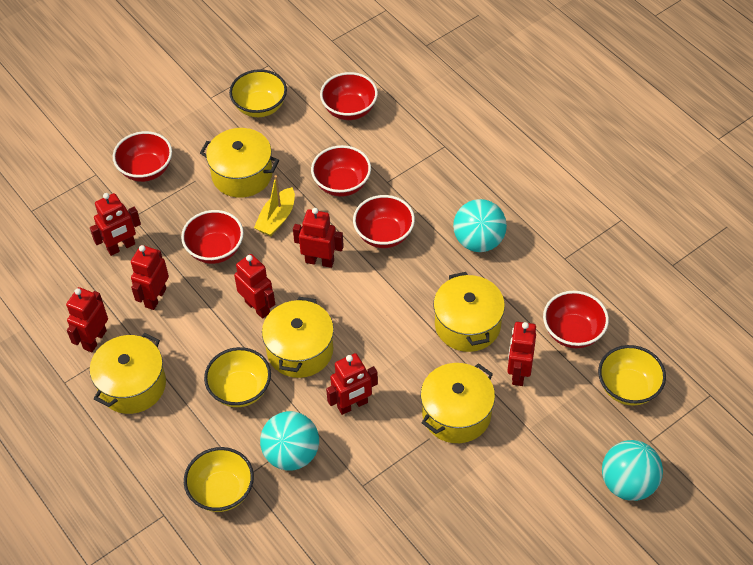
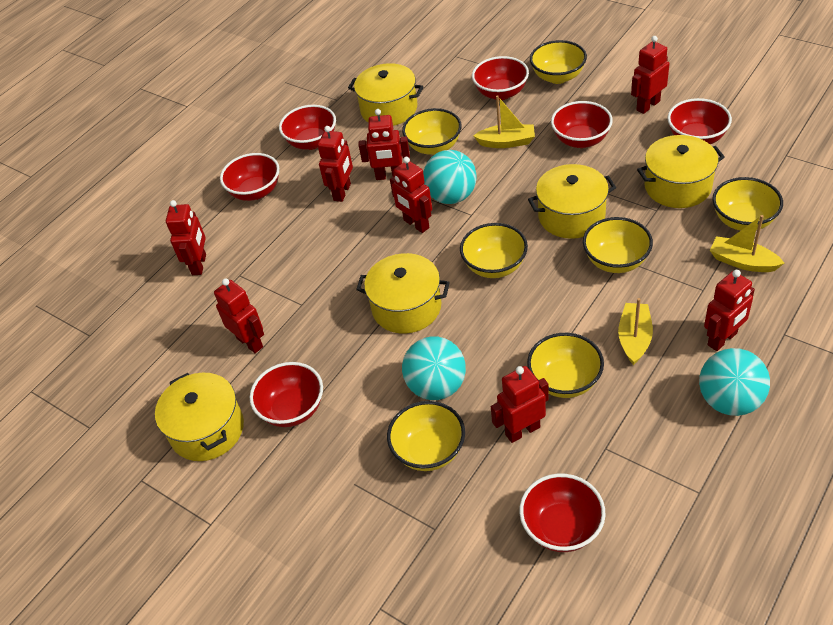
red bowl: 6 -> 7
red robot: 7 -> 8
yellow boat: 1 -> 3
yellow bowl: 4 -> 7

